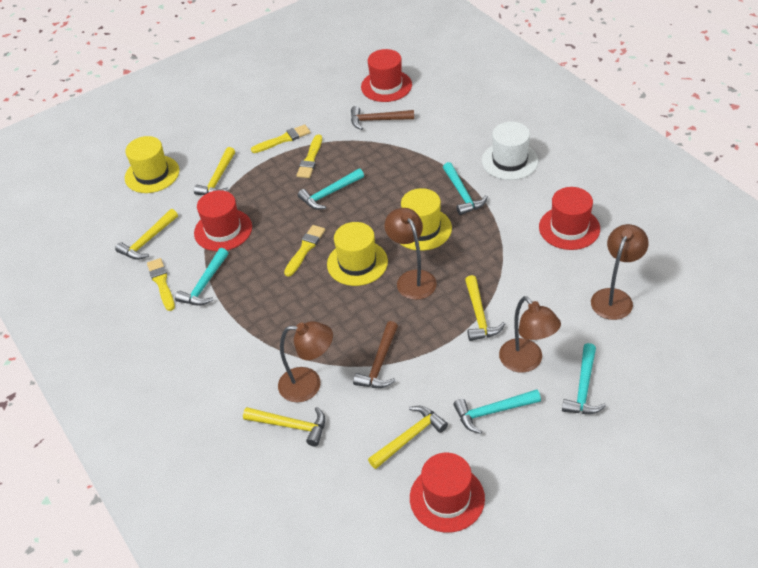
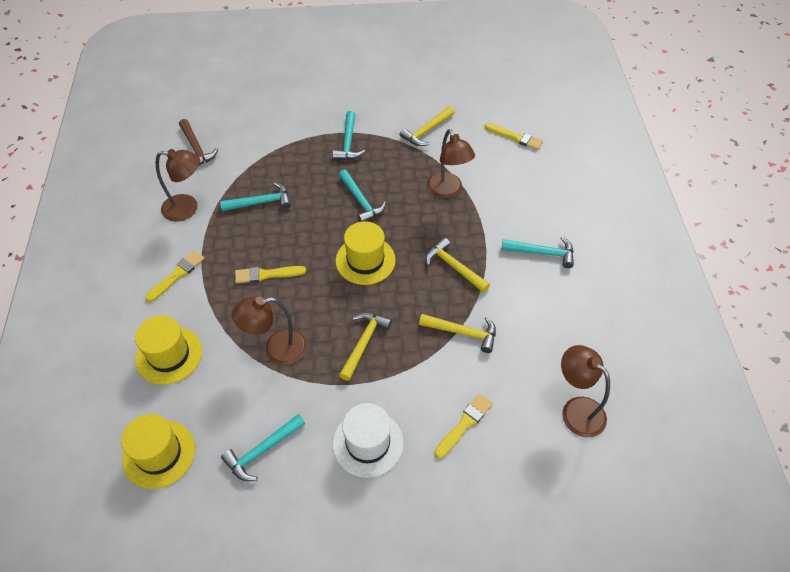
brown hammer: 2 -> 1
red hat: 4 -> 0
yellow hammer: 5 -> 4

